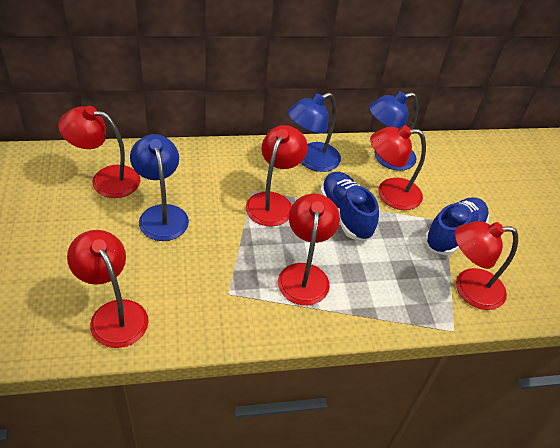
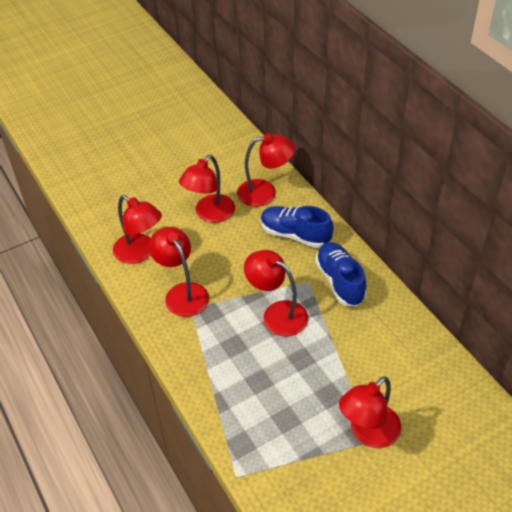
blue lamp: 3 -> 0

